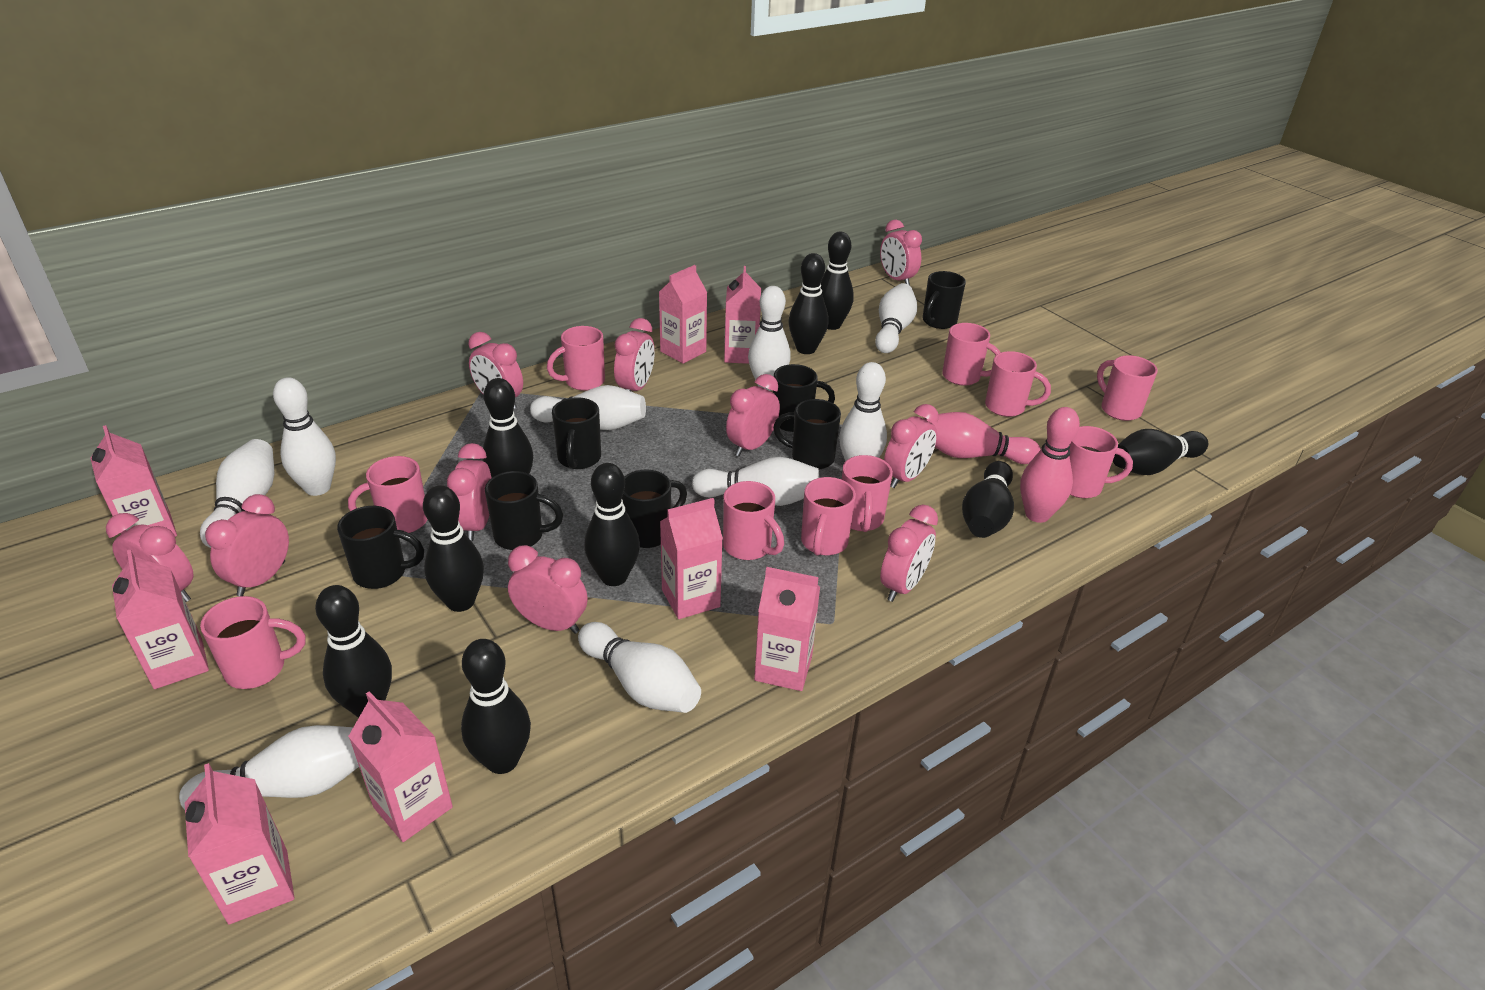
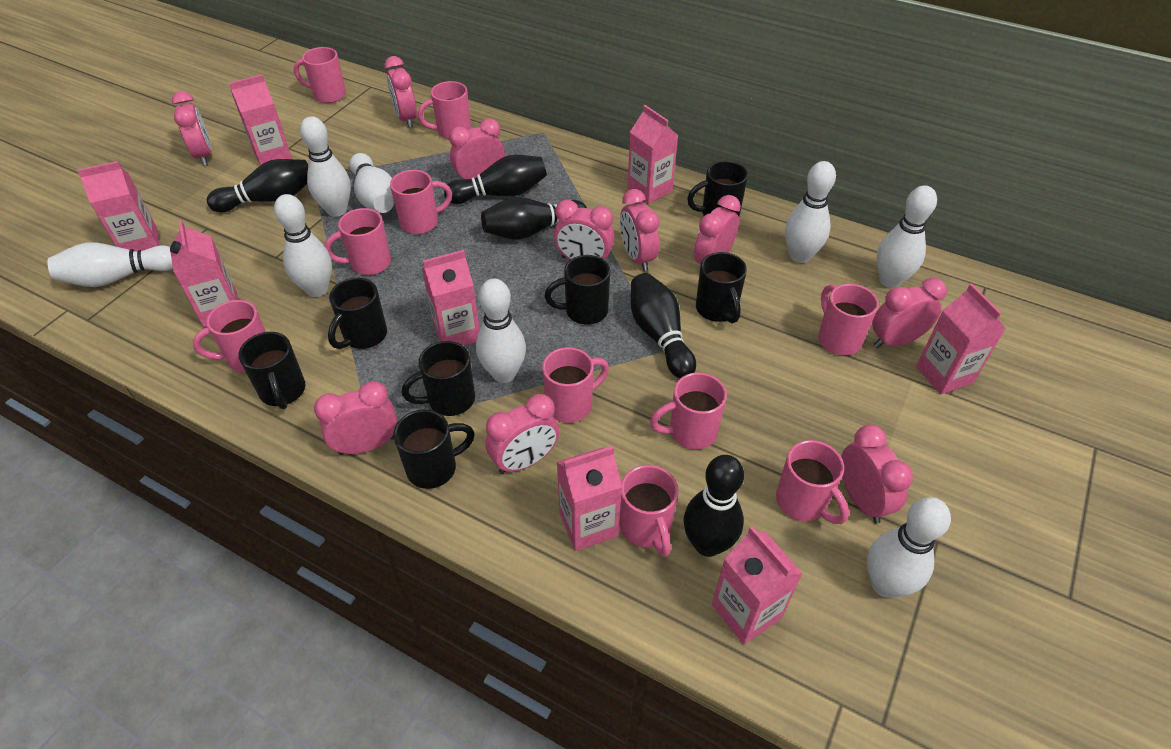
black bowling pin: 9 -> 5
pink bowling pin: 2 -> 0
white bowling pin: 9 -> 8

